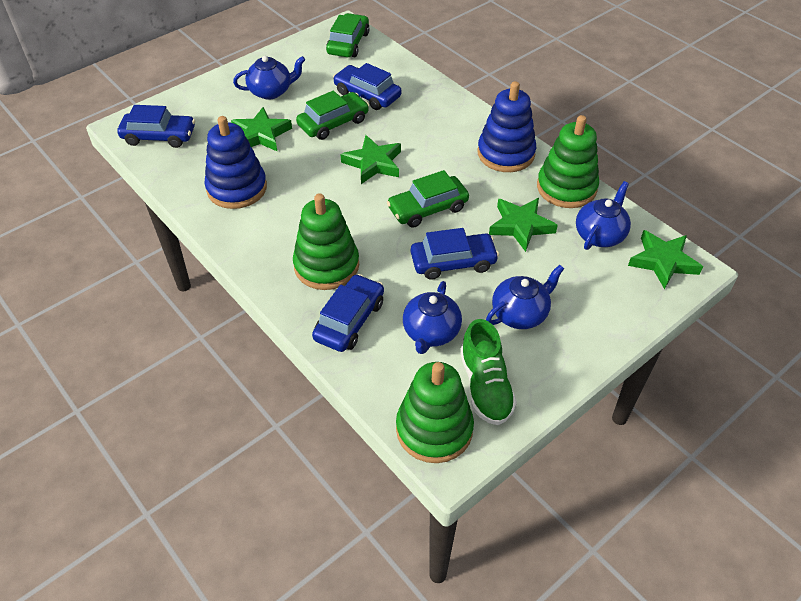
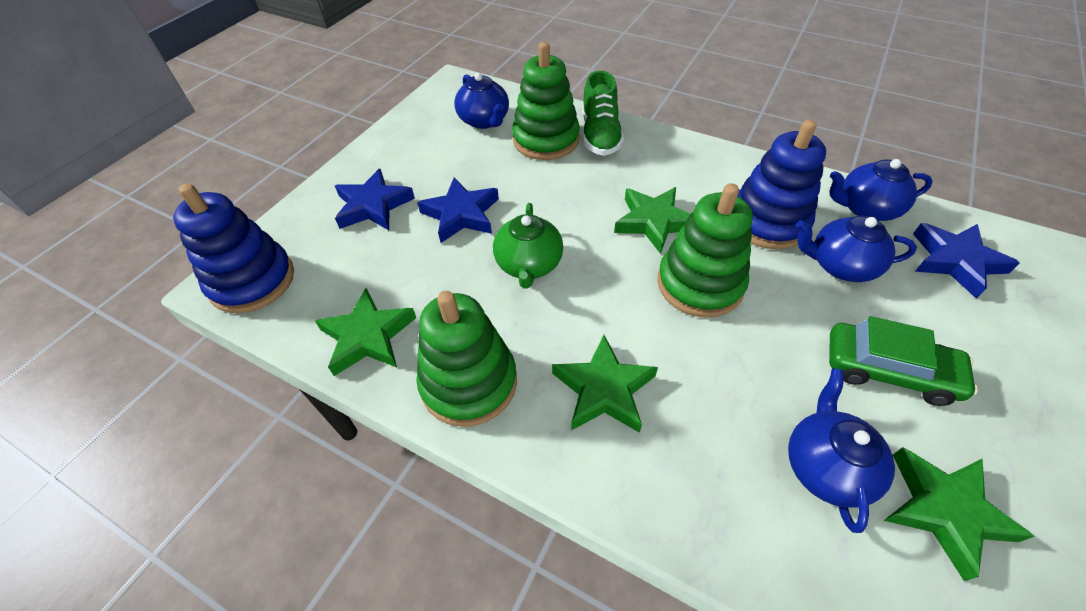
blue car: 4 -> 0
blue star: 0 -> 3
green car: 3 -> 1
green teapot: 0 -> 1

